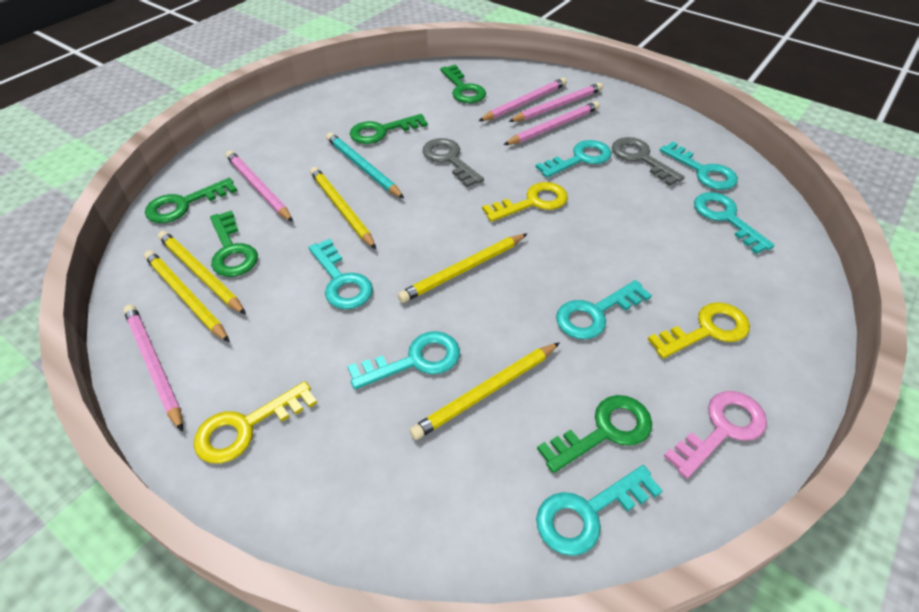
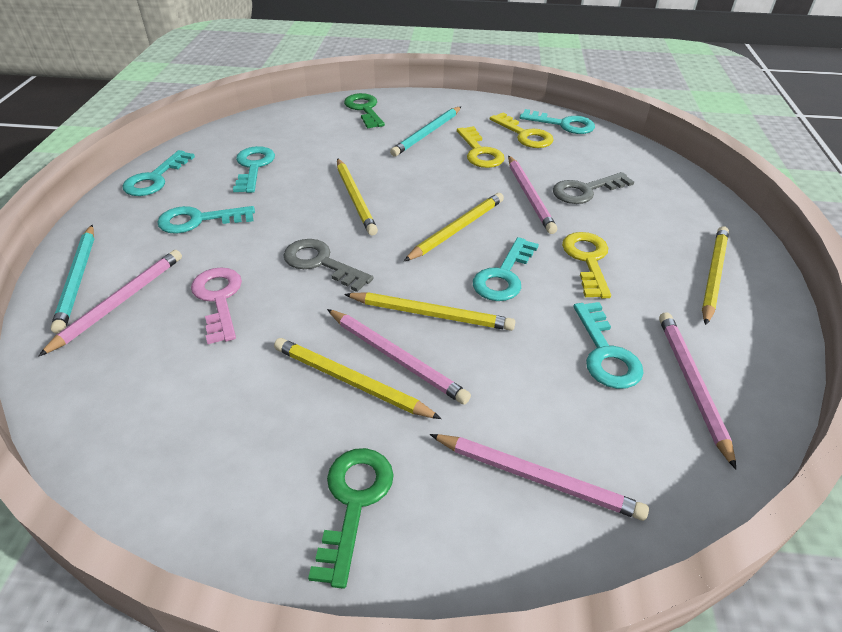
green key: 5 -> 2
turquoise key: 7 -> 6
turquoise pencil: 1 -> 2

